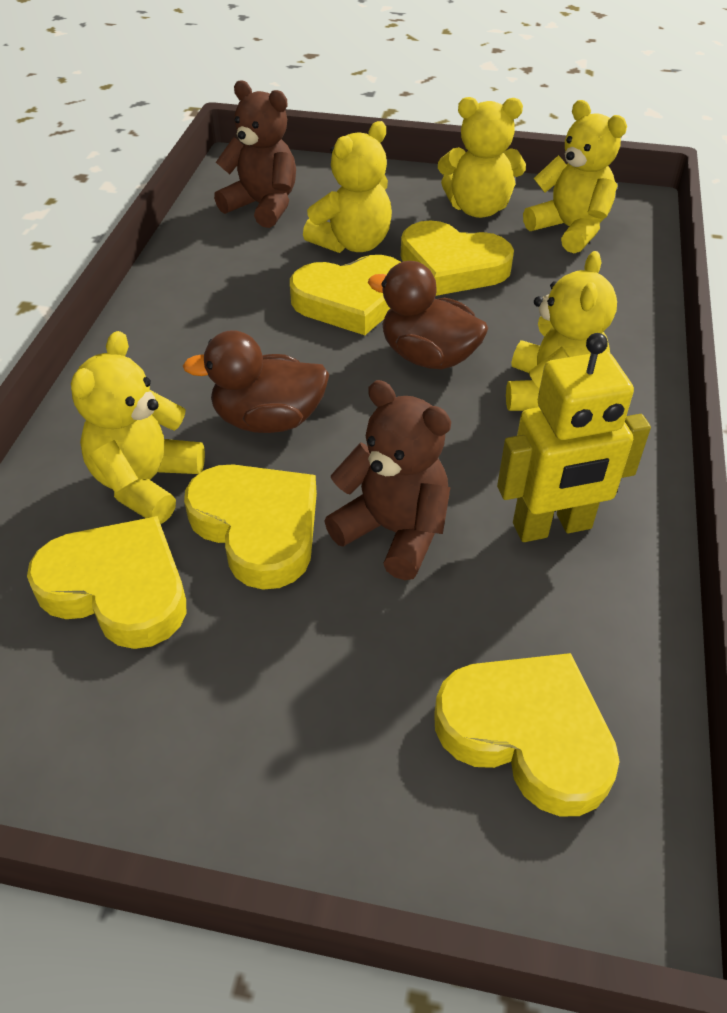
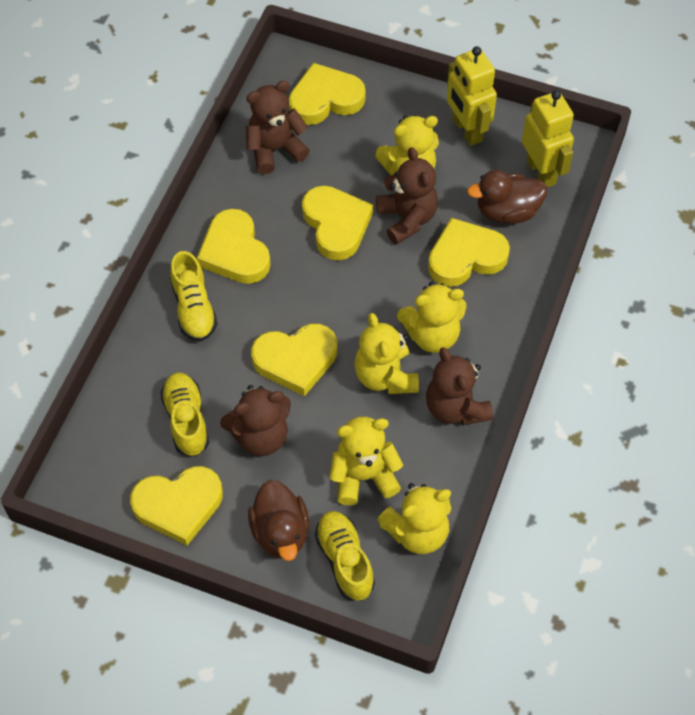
brown teddy bear: 2 -> 4
yellow heart: 5 -> 6
yellow robot: 1 -> 2
yellow shoe: 0 -> 3

